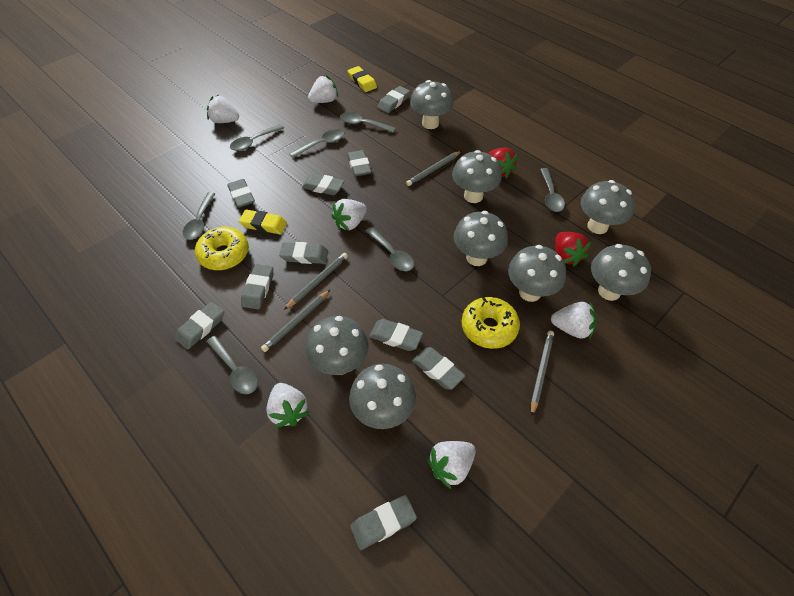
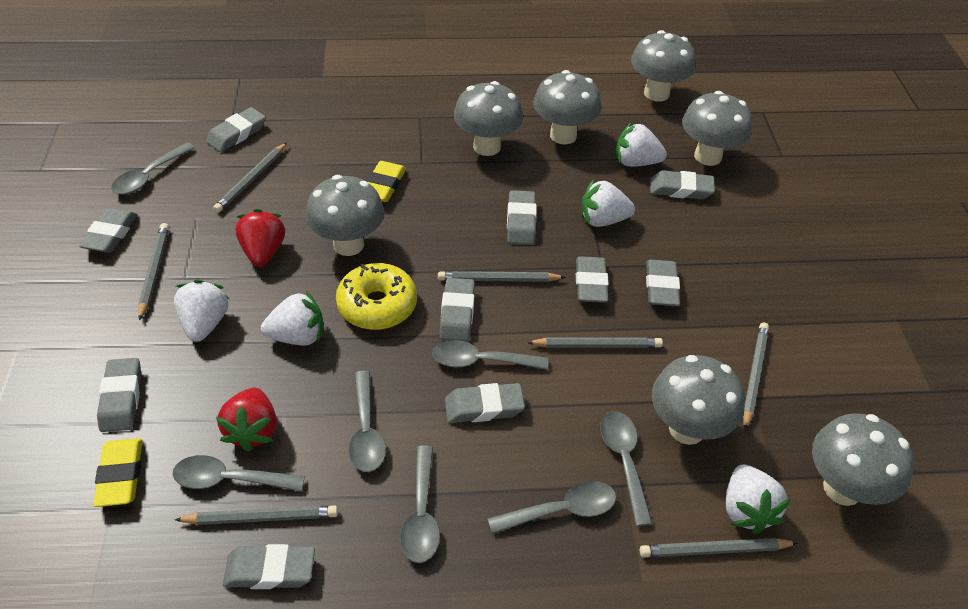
grey mushroom: 8 -> 7
grey pencil: 4 -> 7
white strawberry: 6 -> 5
yellow donut: 2 -> 1

